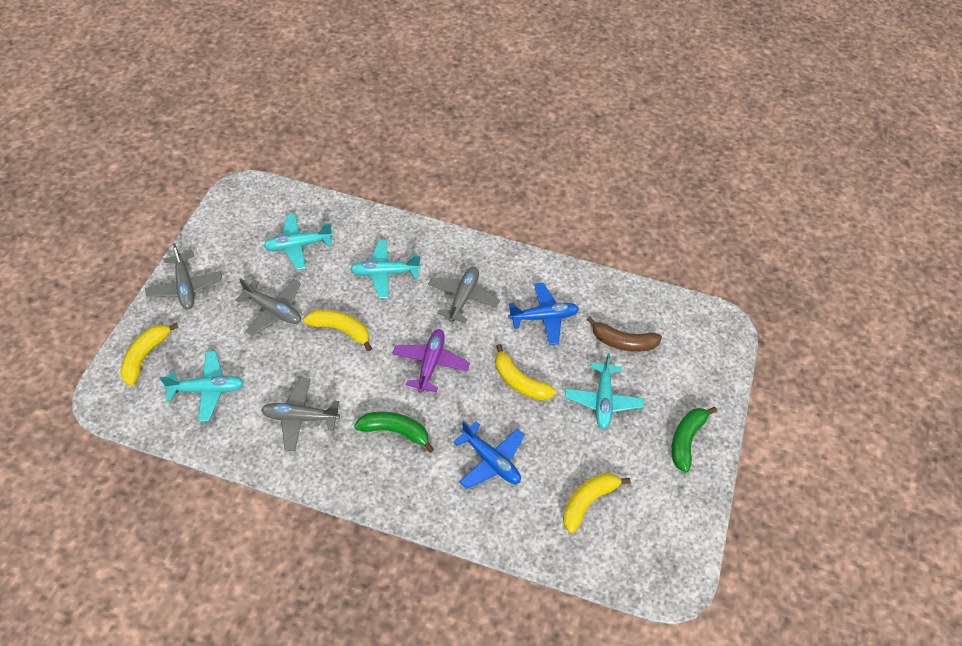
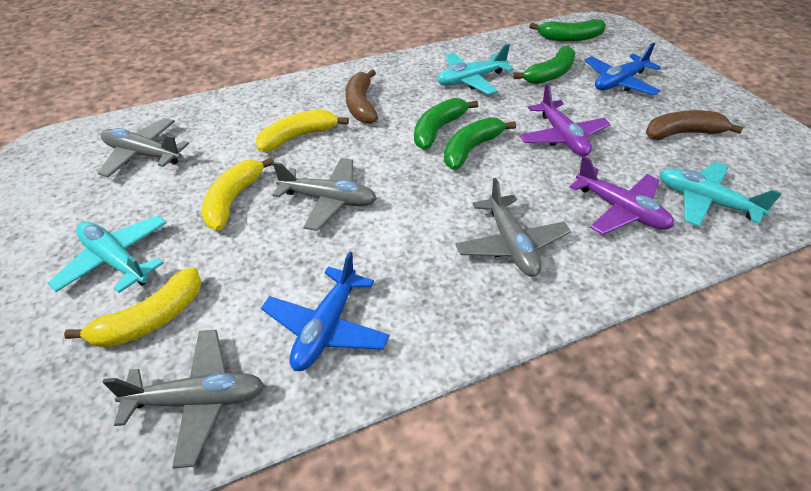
brown banana: 1 -> 2
green banana: 2 -> 4
purple plane: 1 -> 2
turquoise plane: 4 -> 3
yellow banana: 4 -> 3

